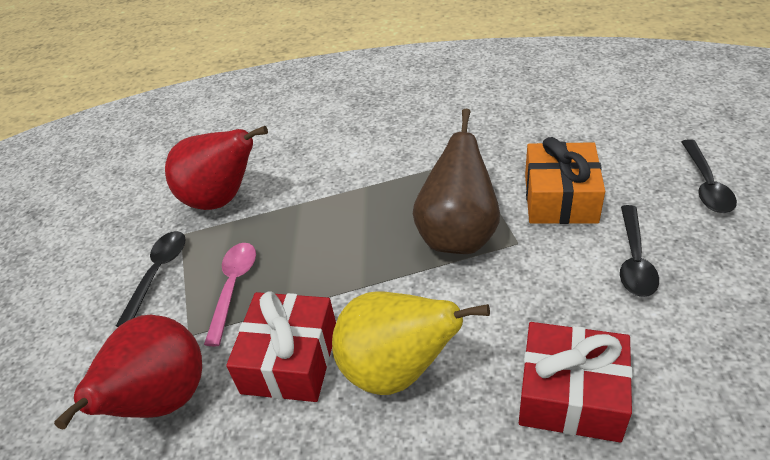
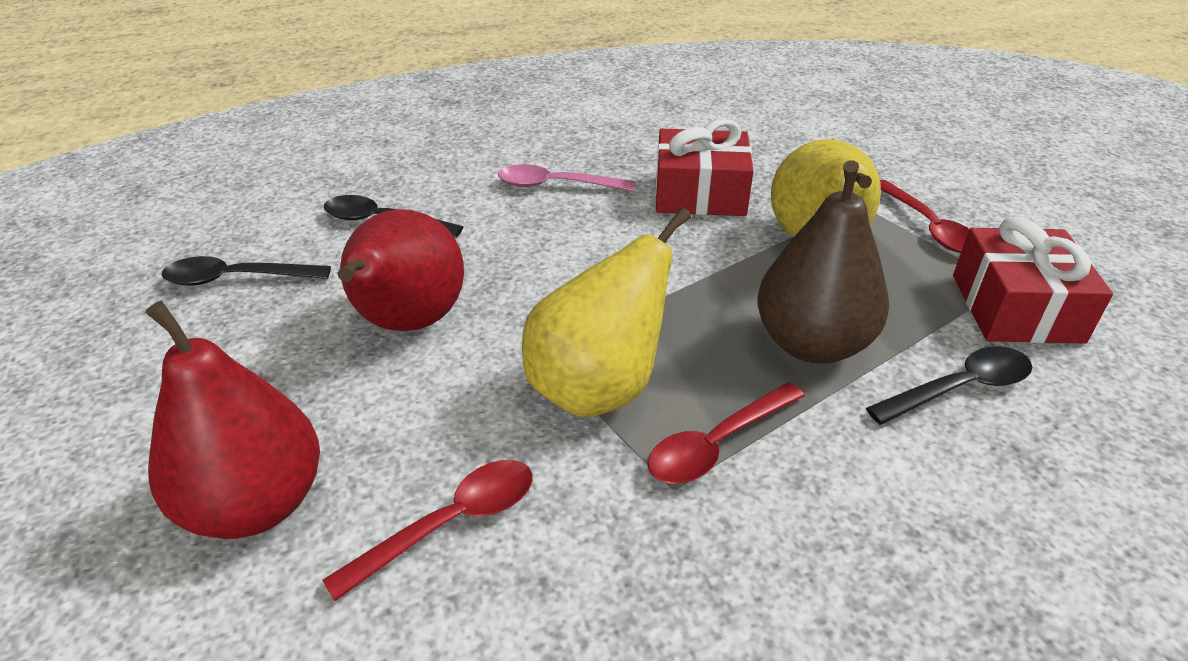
orange gift: 1 -> 0
red spoon: 0 -> 3
yellow pear: 1 -> 2

